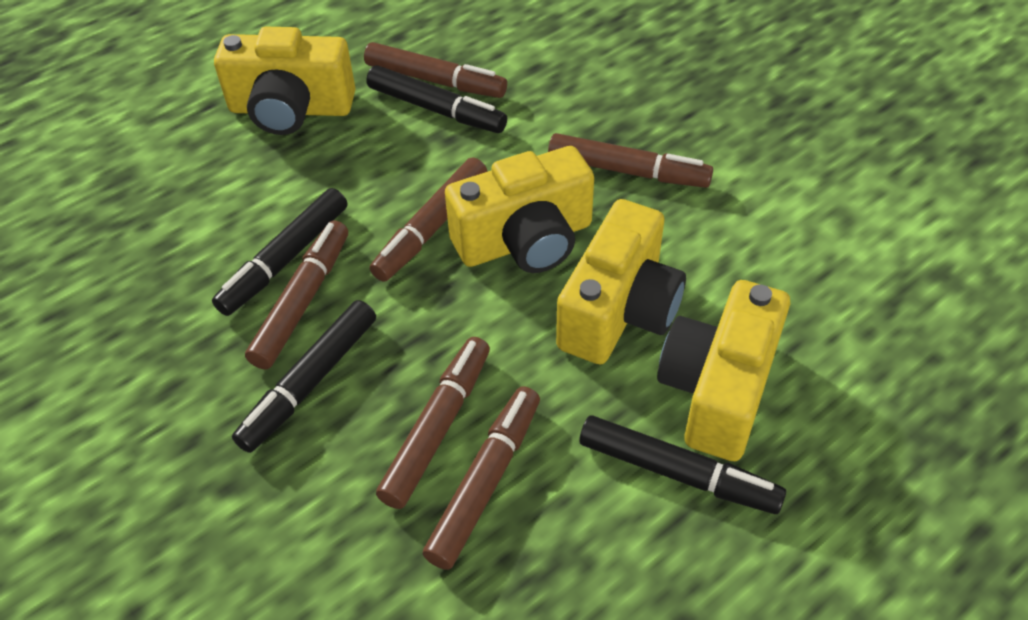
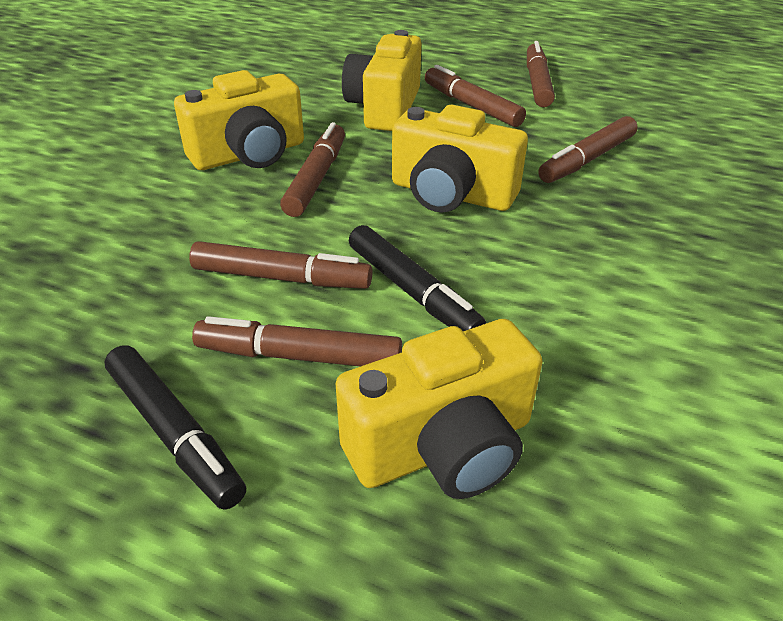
black marker: 4 -> 2

